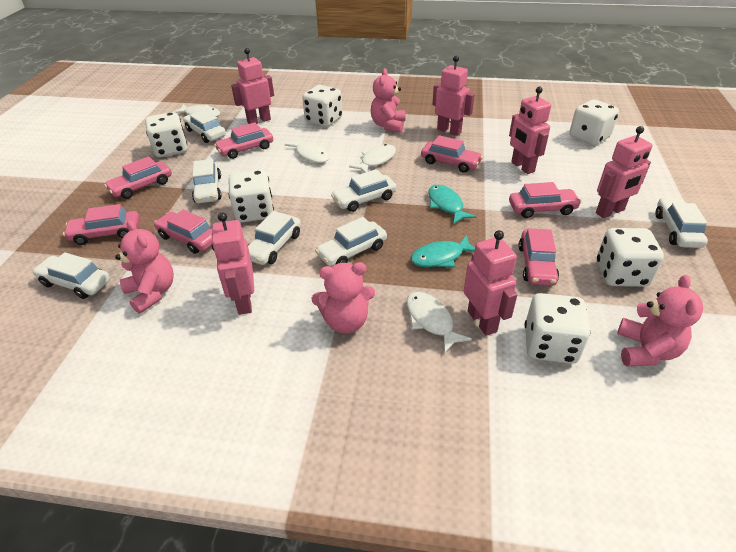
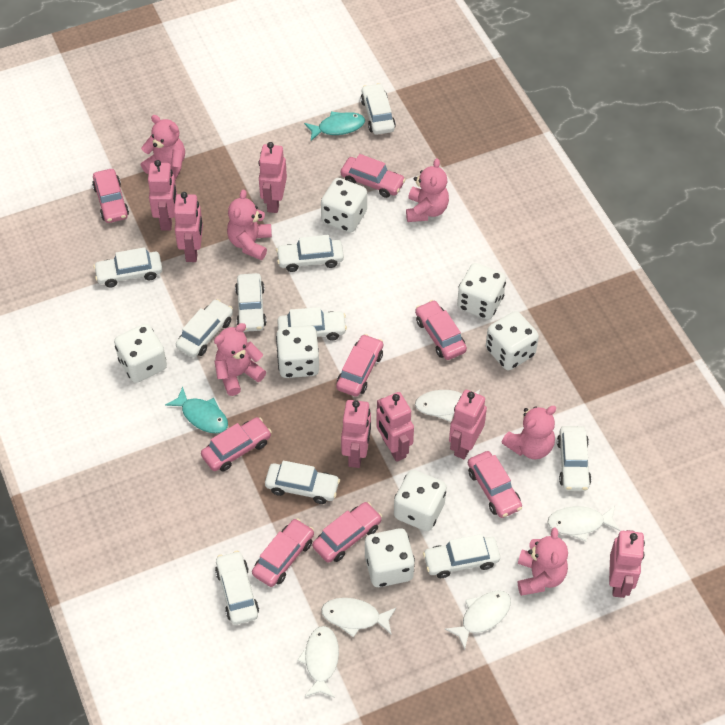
pink car: 7 -> 8
pink robot: 6 -> 7
pink teddy bear: 4 -> 6
white car: 7 -> 10
white dice: 6 -> 7
white fish: 4 -> 5

